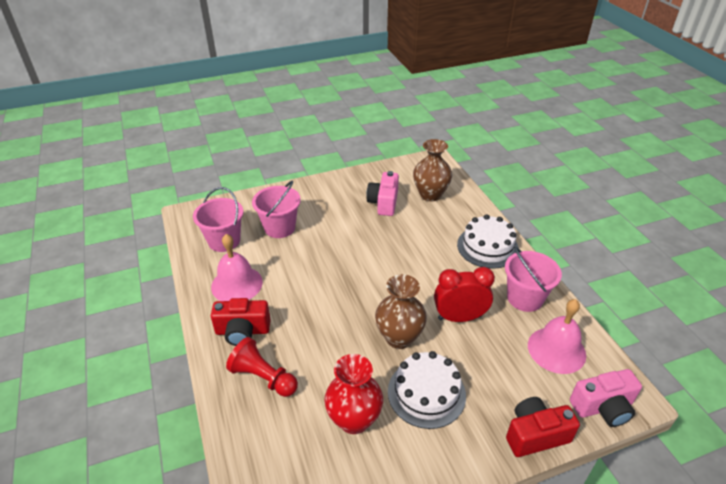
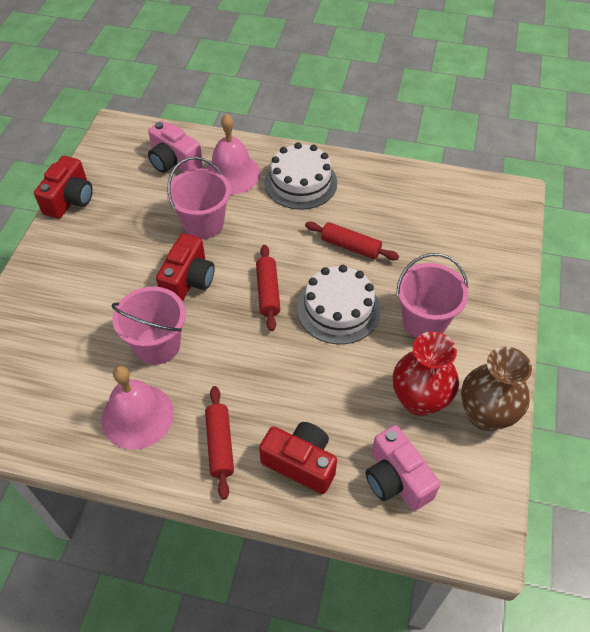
brown vase: 2 -> 1
red camera: 2 -> 3
red clock: 1 -> 0
red pawn: 1 -> 0
red rolling pin: 0 -> 3

